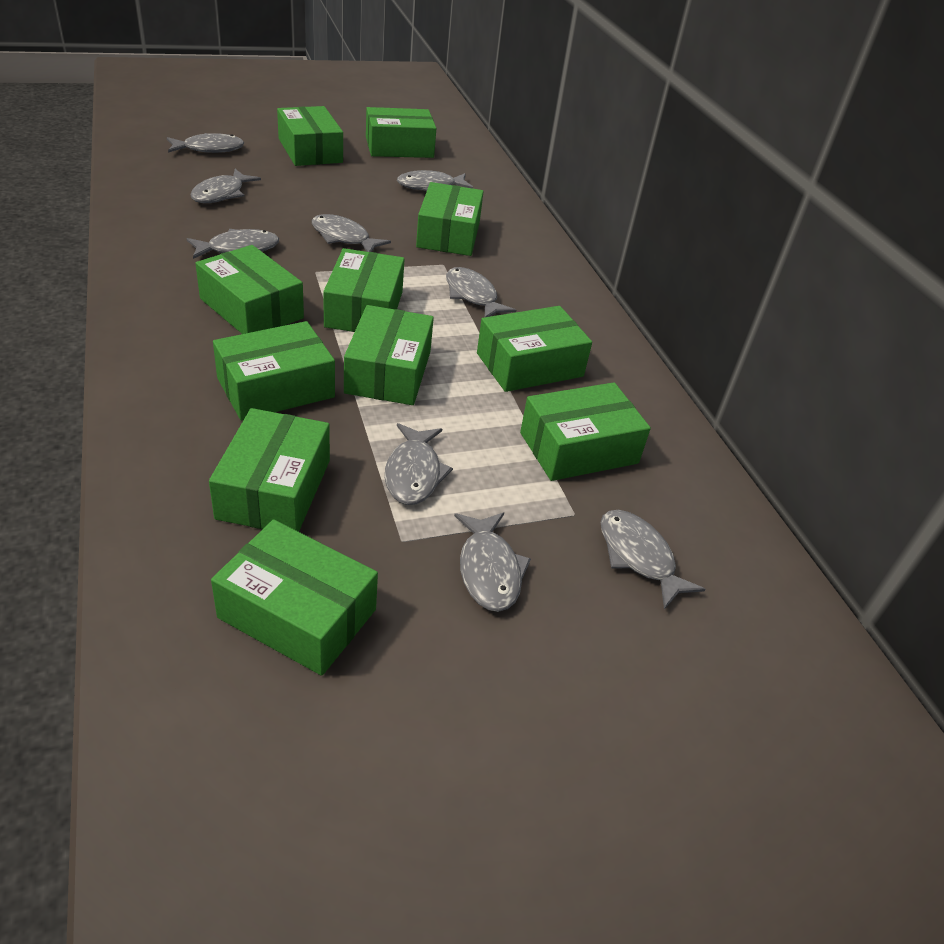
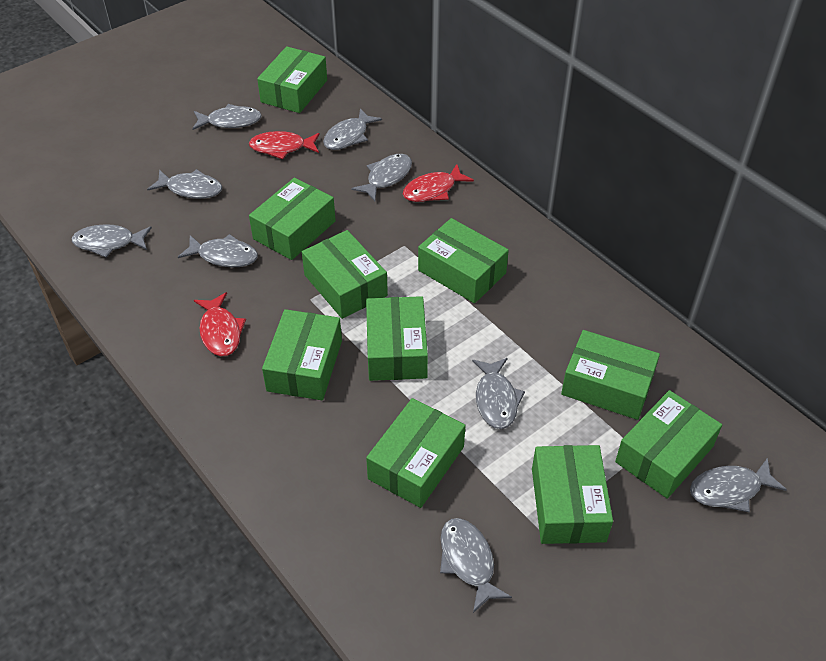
green box: 11 -> 10
red fish: 0 -> 3

